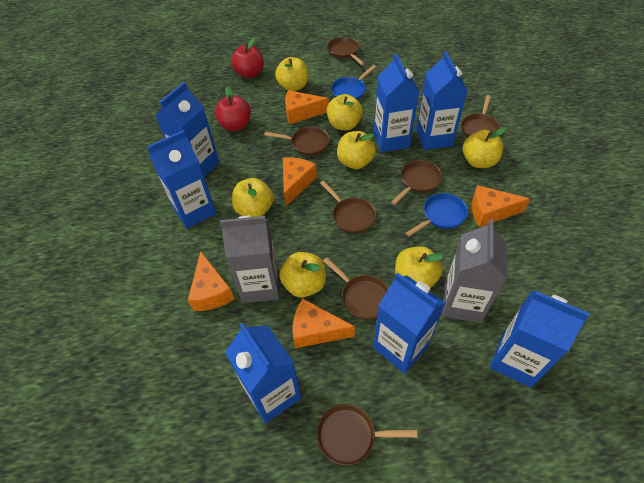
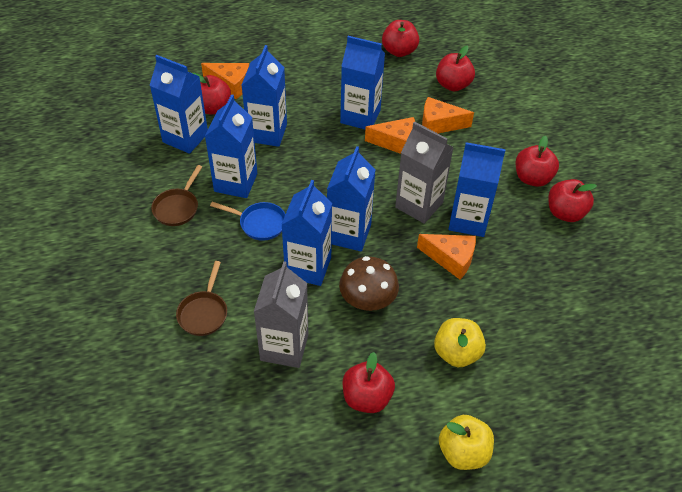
blue pan: 2 -> 1
brown mushroom: 0 -> 1
brown pan: 7 -> 2
orange cheese: 5 -> 4
red apple: 2 -> 6
yellow apple: 7 -> 2

